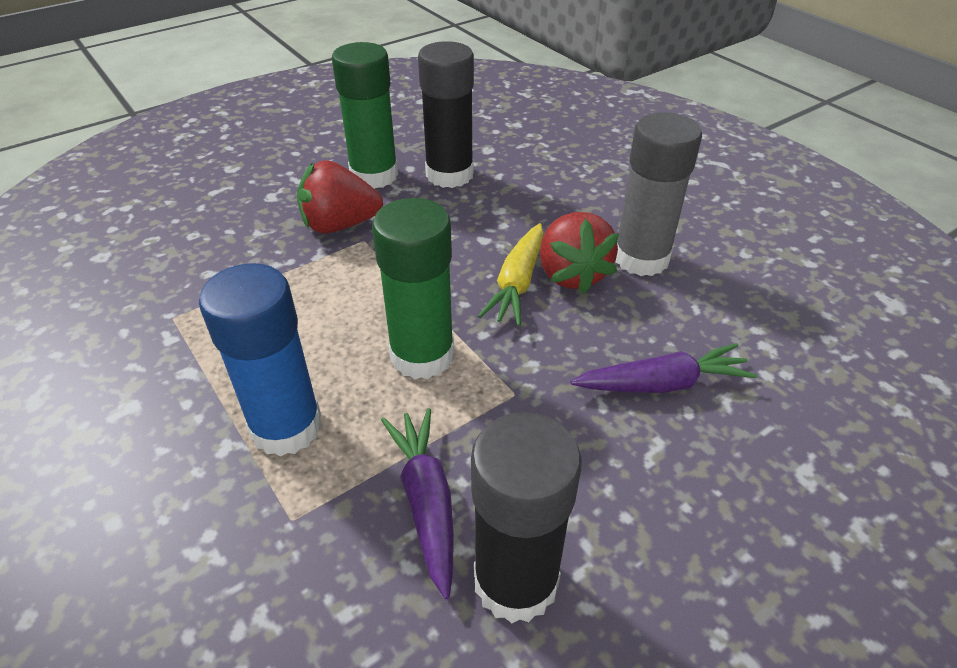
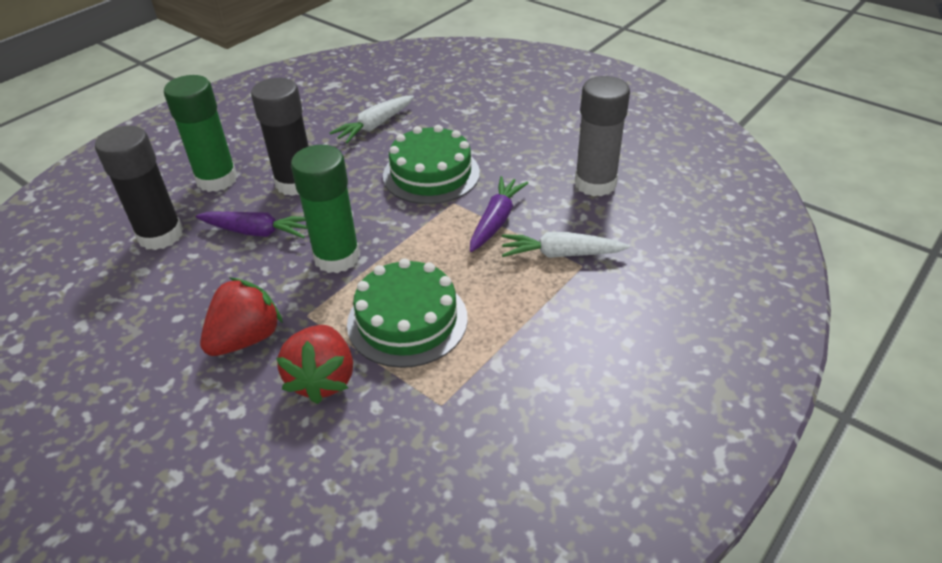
blue glue stick: 1 -> 0
green cake: 0 -> 2
white carrot: 0 -> 2
yellow carrot: 1 -> 0

